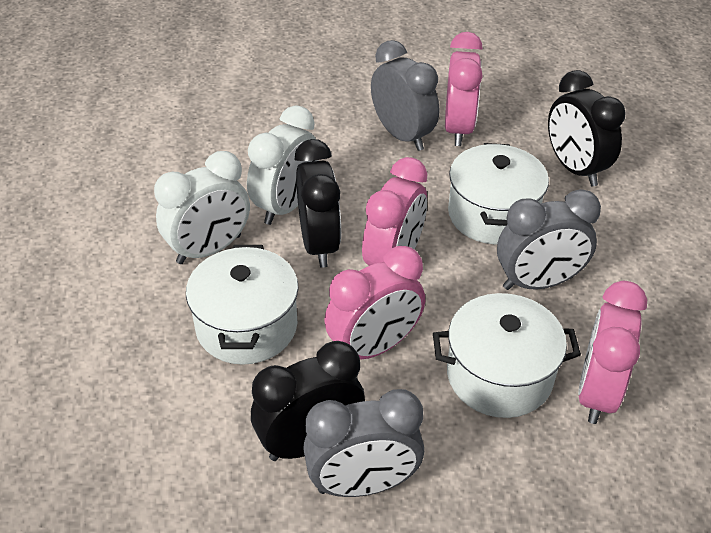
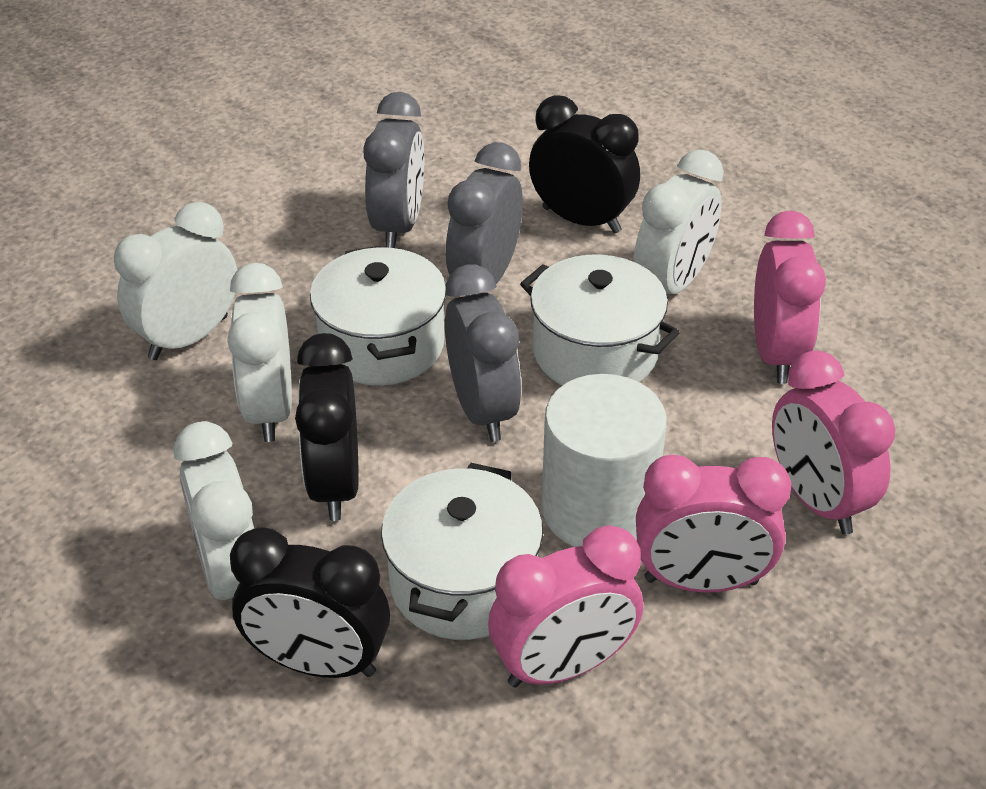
white clock: 2 -> 4
white cylinder: 0 -> 1

